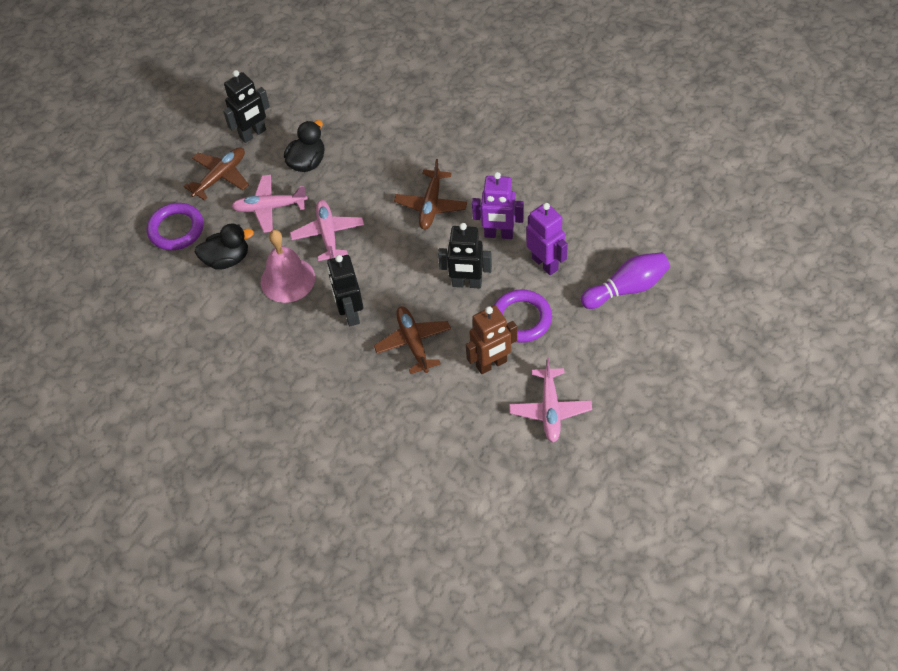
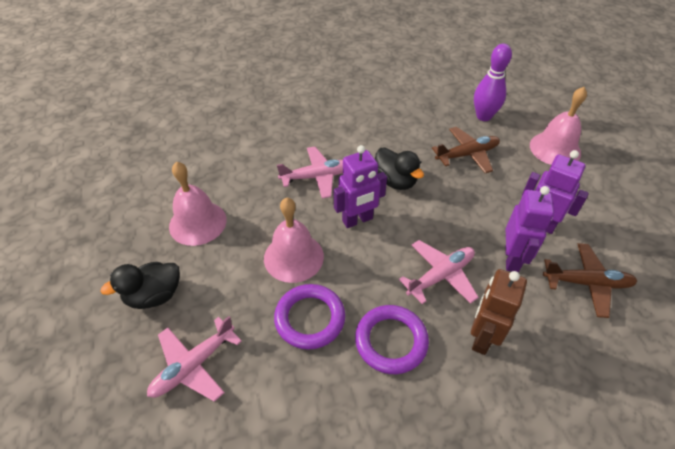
black robot: 3 -> 0
brown plane: 3 -> 2
pink bell: 1 -> 3
purple robot: 2 -> 3

